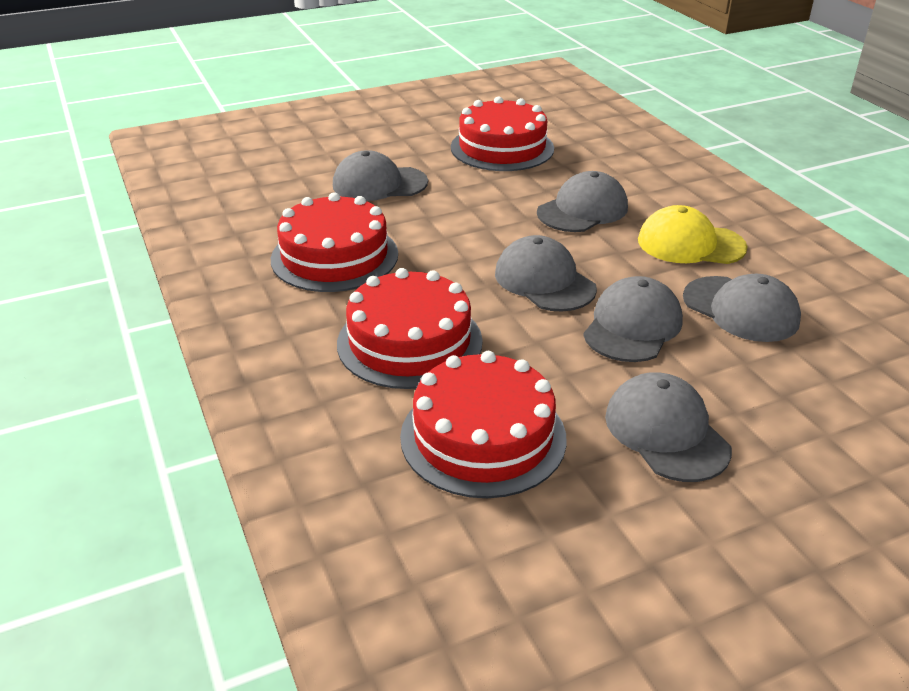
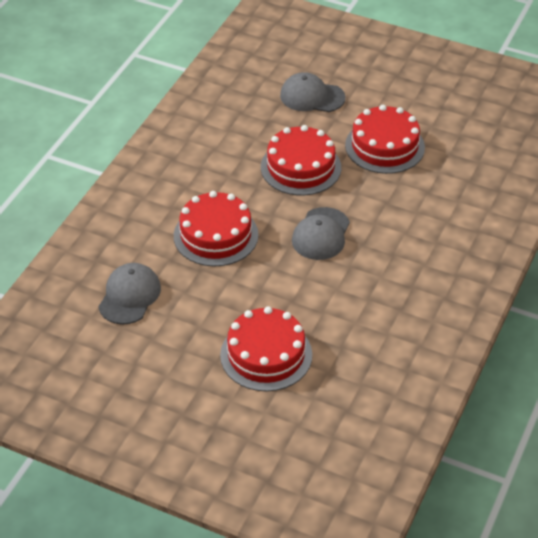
grey cap: 6 -> 3
yellow cap: 1 -> 0

